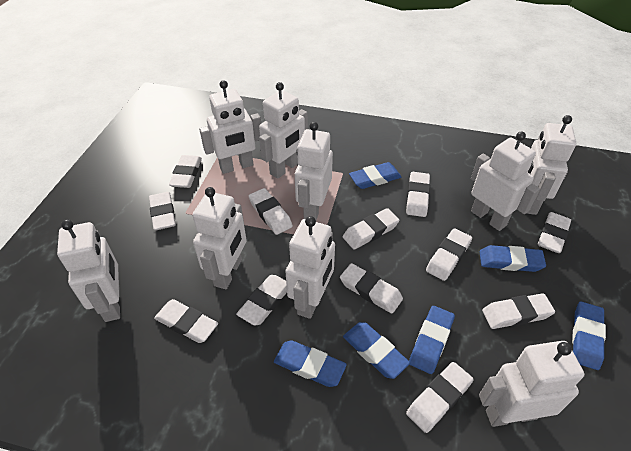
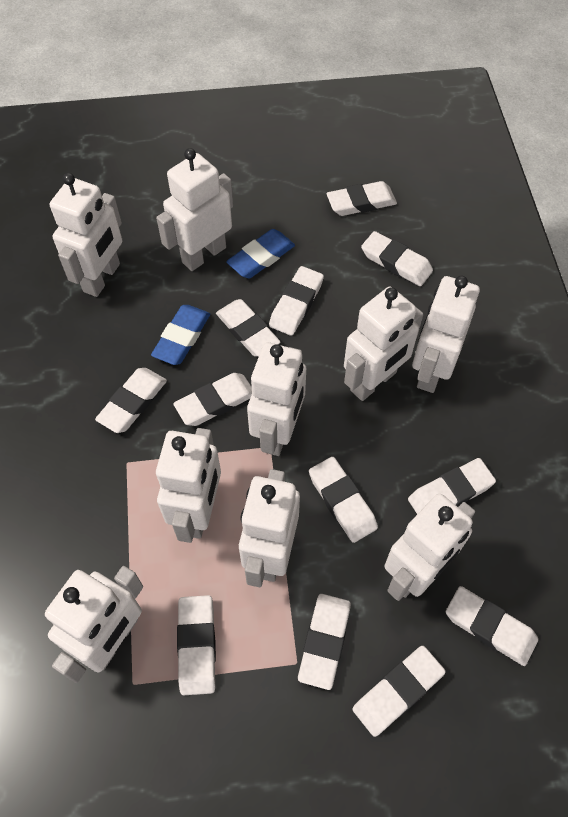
blue eraser: 6 -> 2

